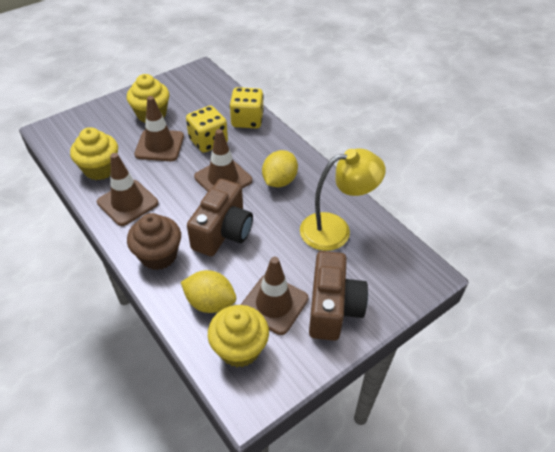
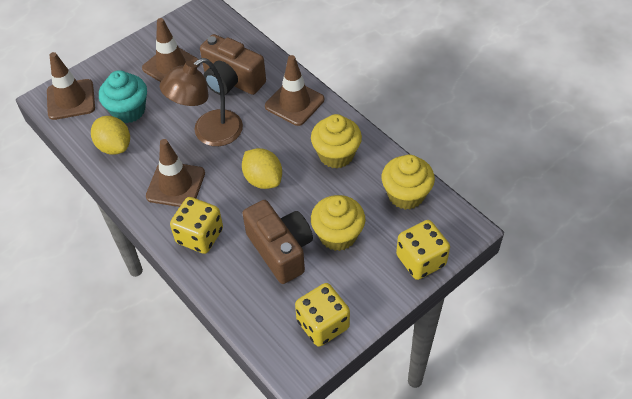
brown cupcake: 1 -> 0
brown lamp: 0 -> 1
turquoise cupcake: 0 -> 1
yellow dice: 2 -> 3
yellow lamp: 1 -> 0

